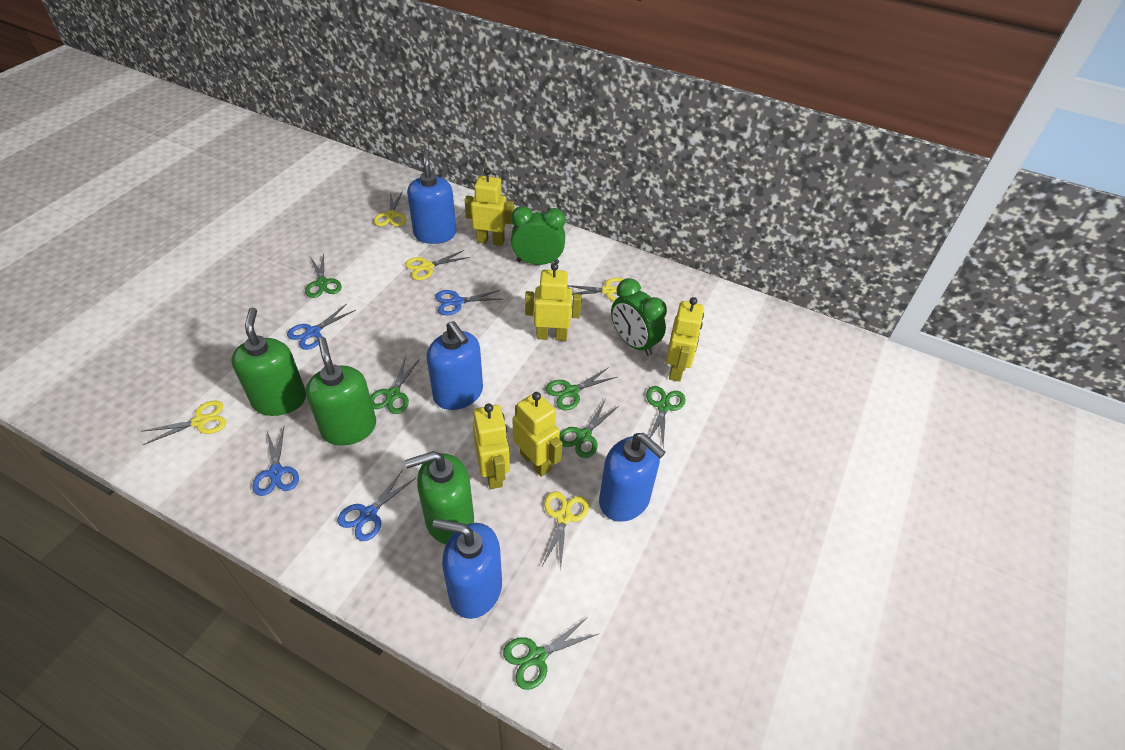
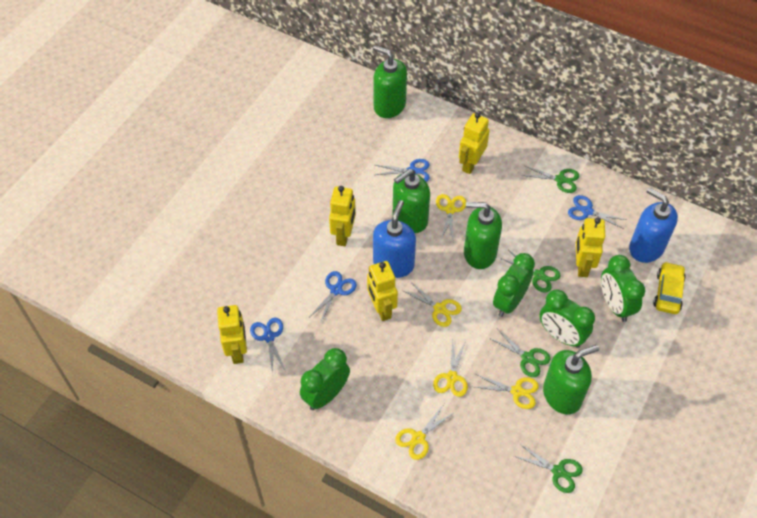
blue soap dispenser: 4 -> 2
green clock: 2 -> 4
green scissors: 6 -> 4
green soap dispenser: 3 -> 4
yellow car: 0 -> 1

